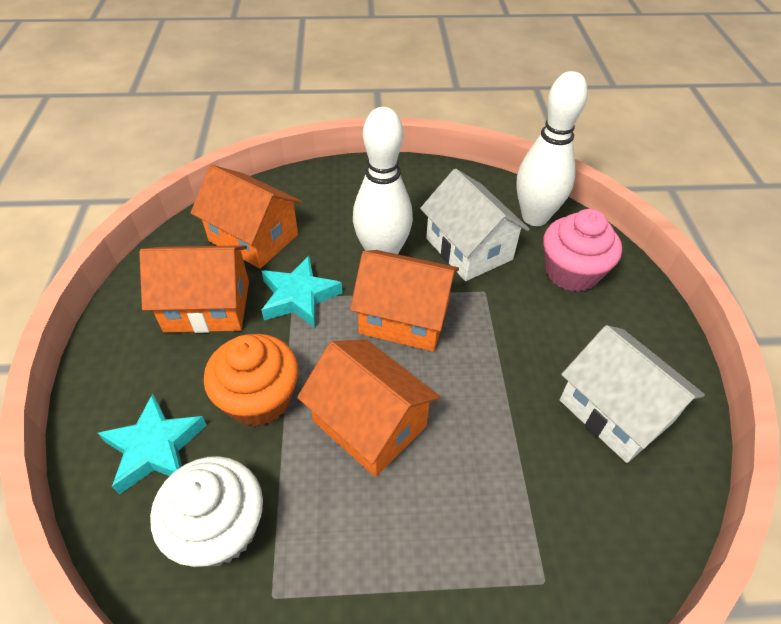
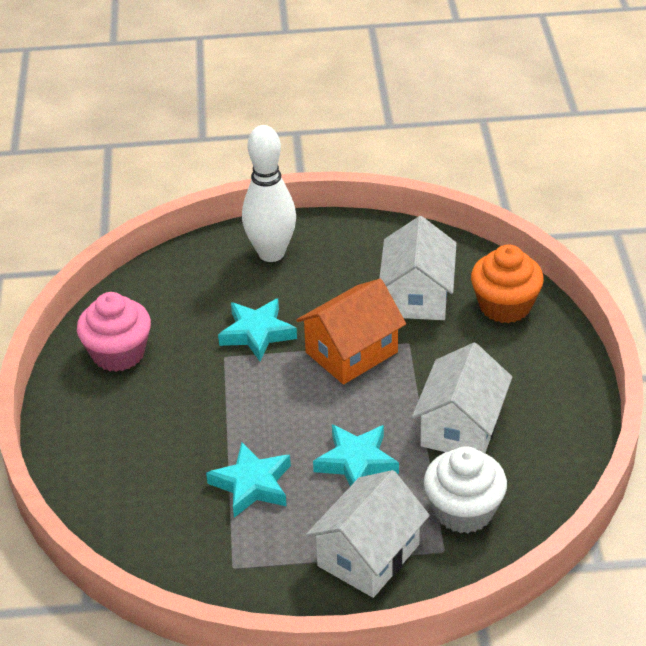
orange house: 4 -> 1
turquoise star: 2 -> 3
white bowling pin: 2 -> 1
white house: 2 -> 3

